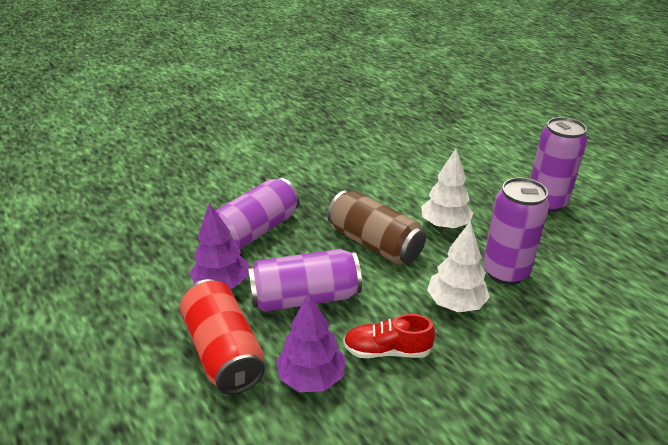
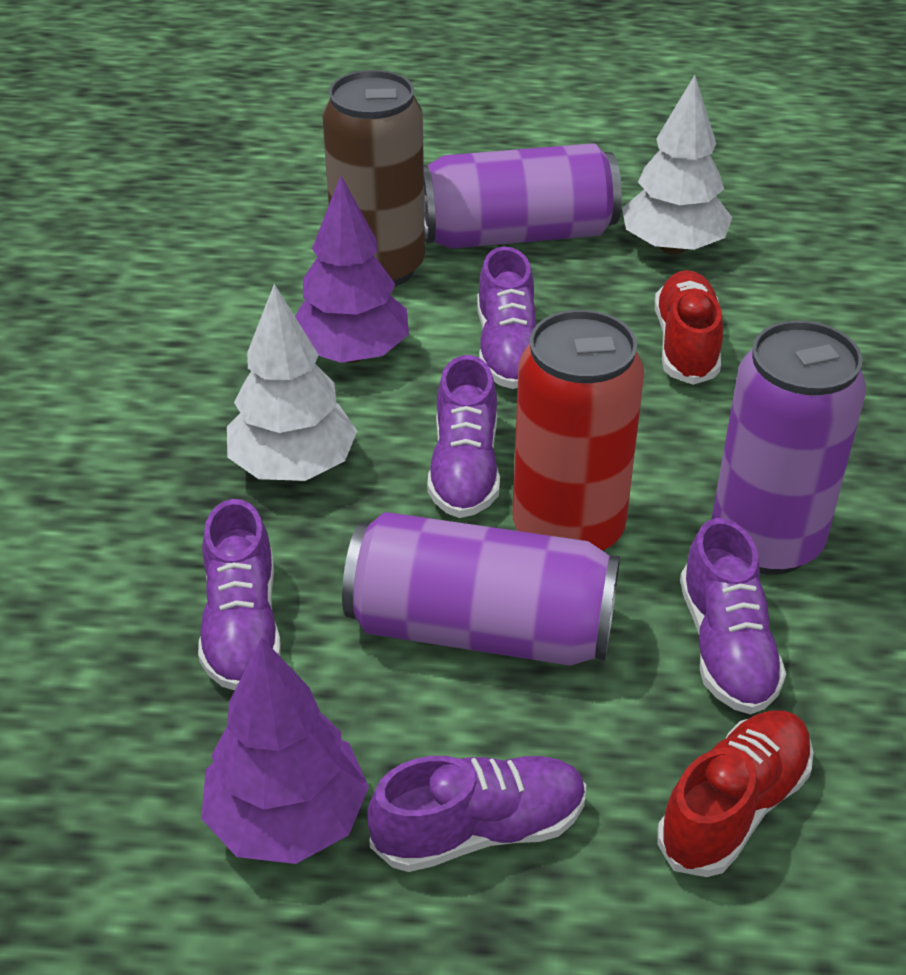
purple can: 4 -> 3
purple shoe: 0 -> 5
red shoe: 1 -> 2

